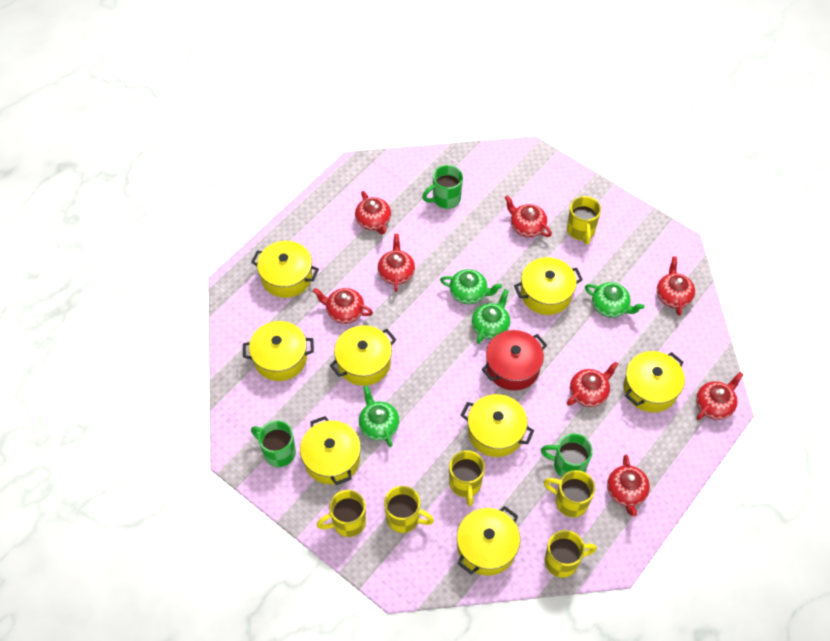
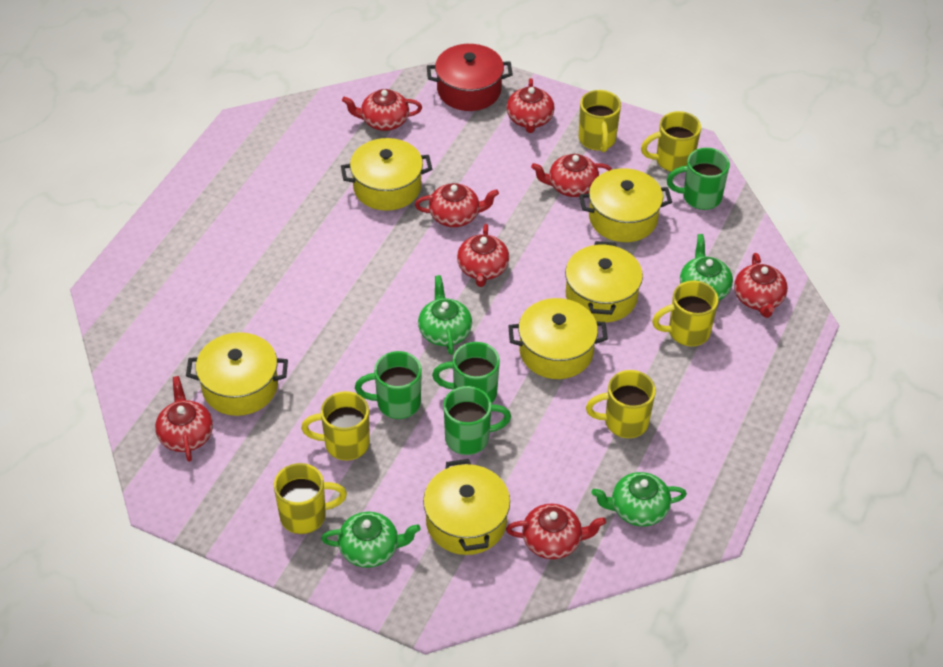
green mug: 3 -> 4
yellow pot: 8 -> 6

